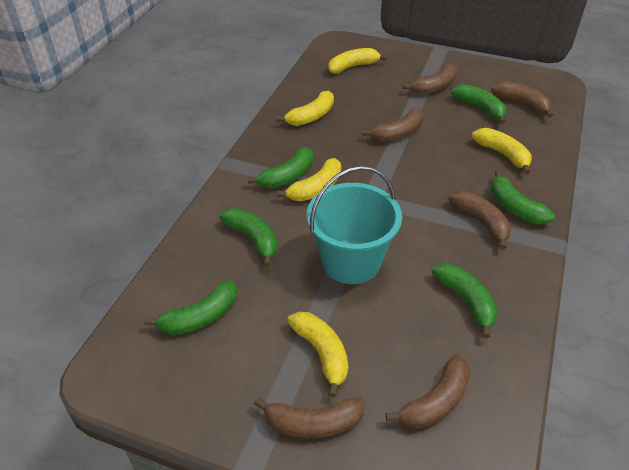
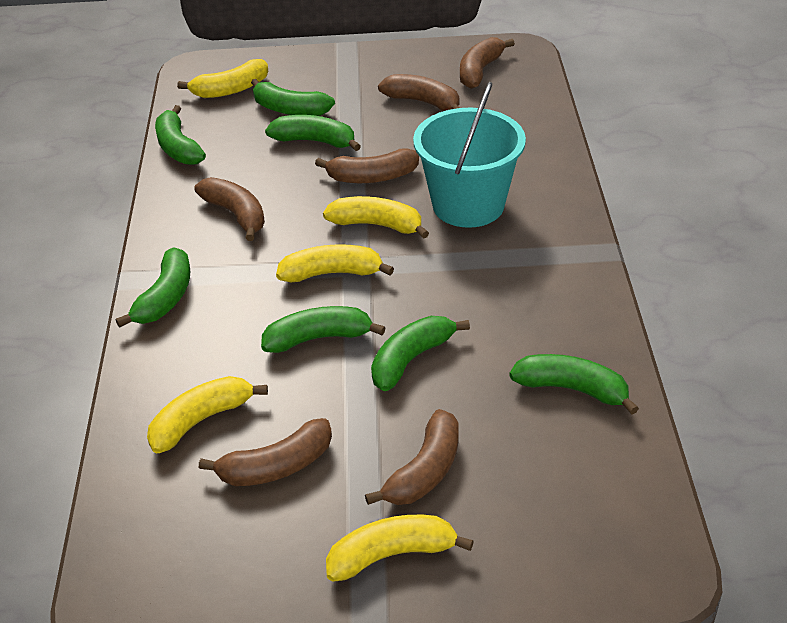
green banana: 6 -> 7

